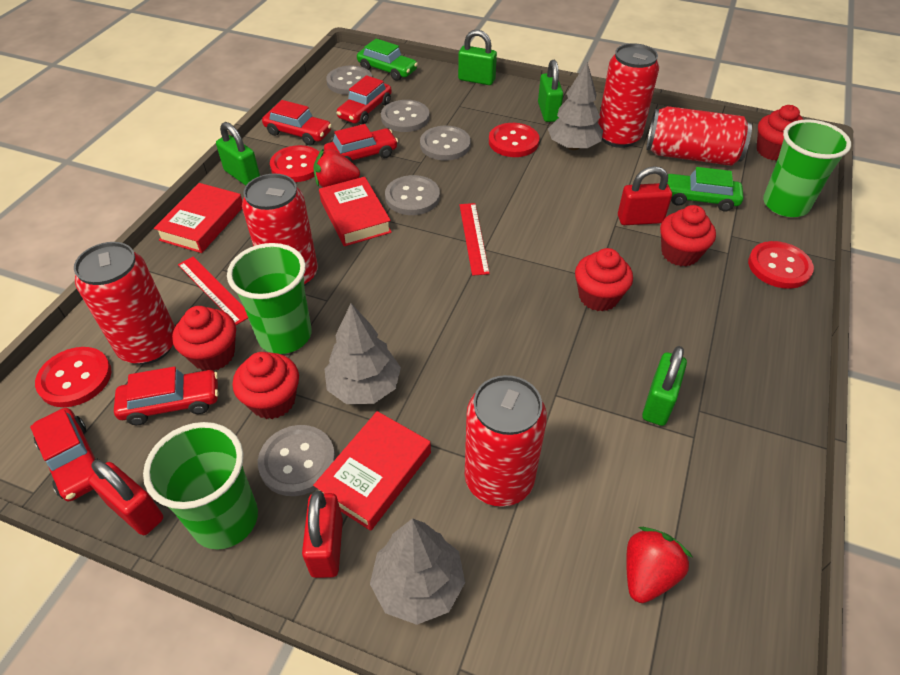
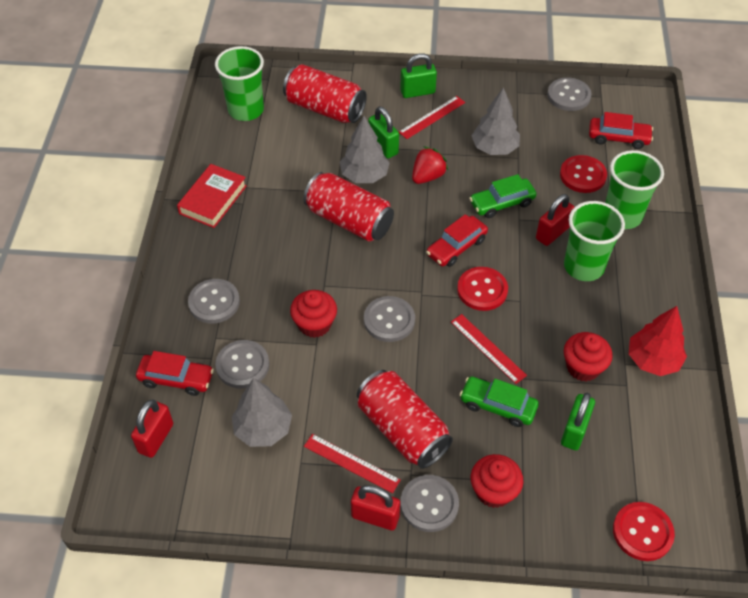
green padlock: 4 -> 3
red book: 3 -> 1
red button: 4 -> 3
red can: 5 -> 3
red car: 5 -> 3
red cupcake: 5 -> 3
red ruler: 2 -> 3
red strawberry: 2 -> 1
red tree: 0 -> 1

